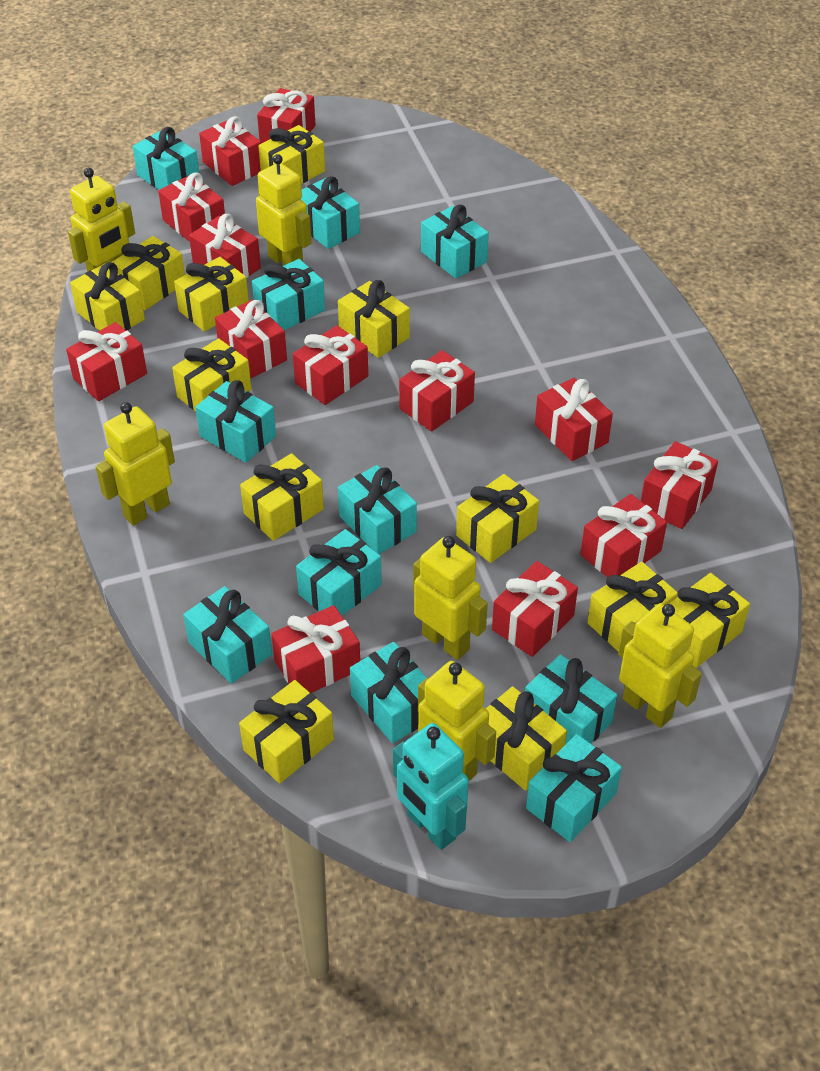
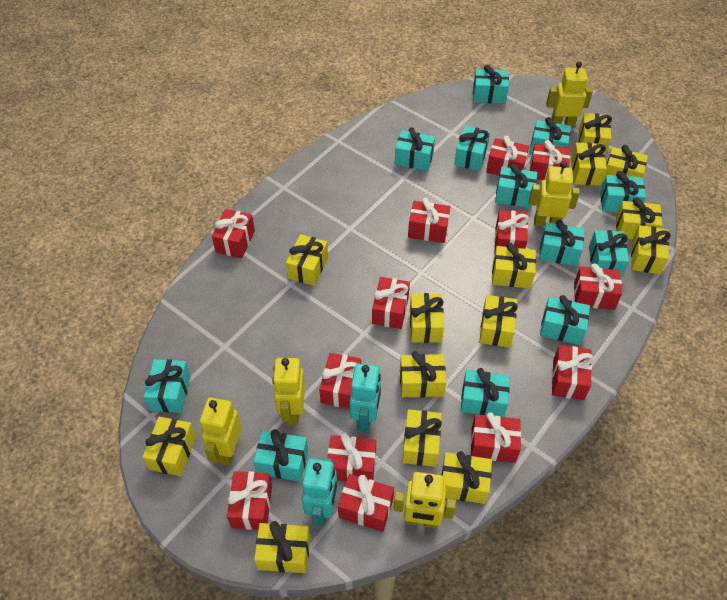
turquoise gift: 11 -> 12
turquoise robot: 1 -> 2
yellow gift: 12 -> 14
yellow robot: 6 -> 5

